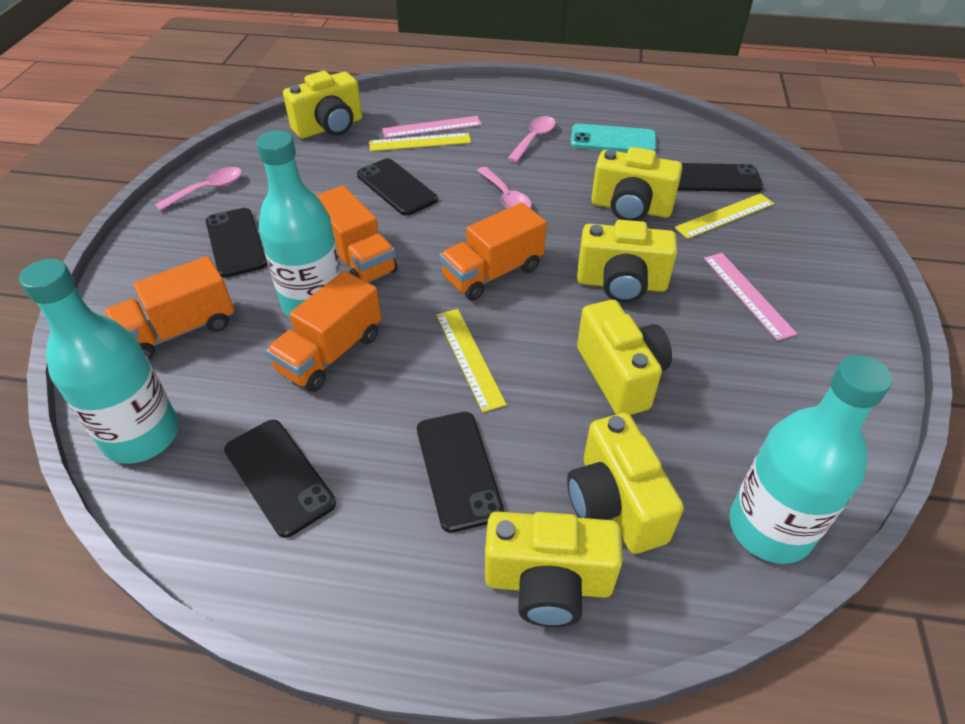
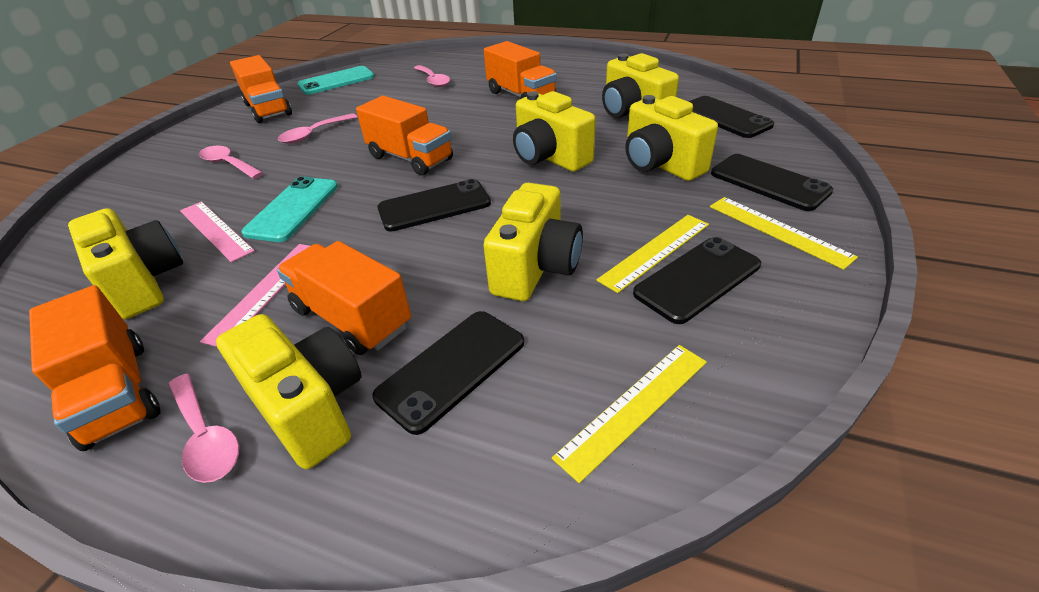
orange truck: 4 -> 5
pink spoon: 3 -> 4
turquoise bottle: 3 -> 0
turquoise phone: 1 -> 2

